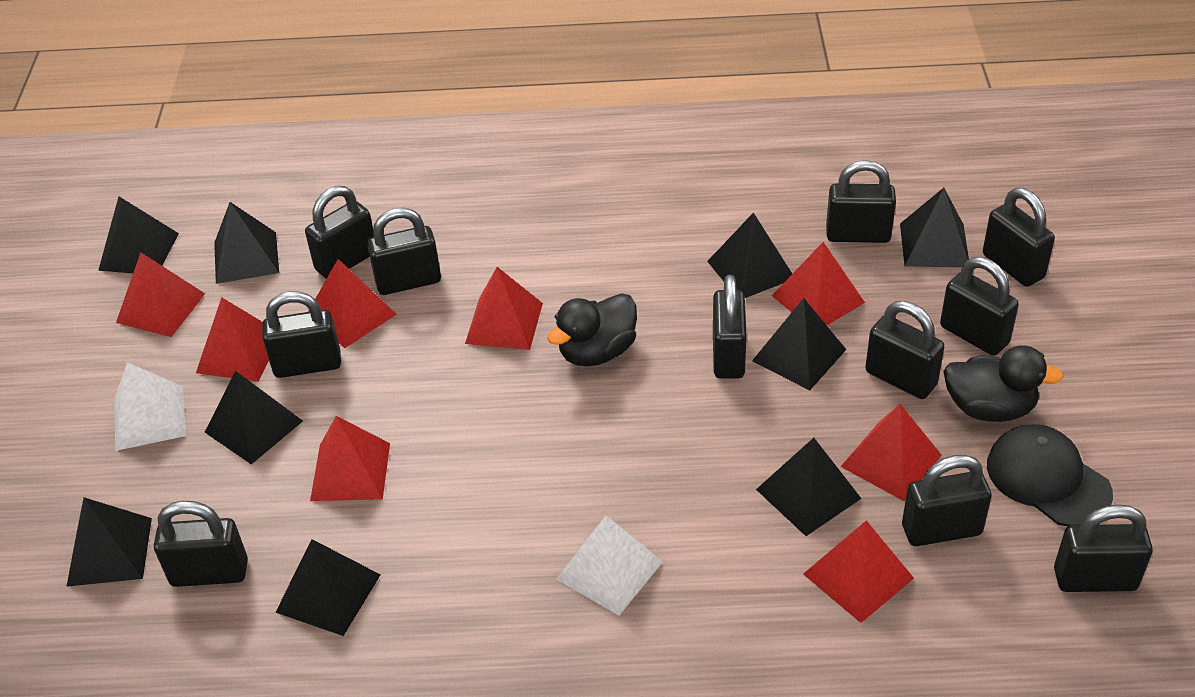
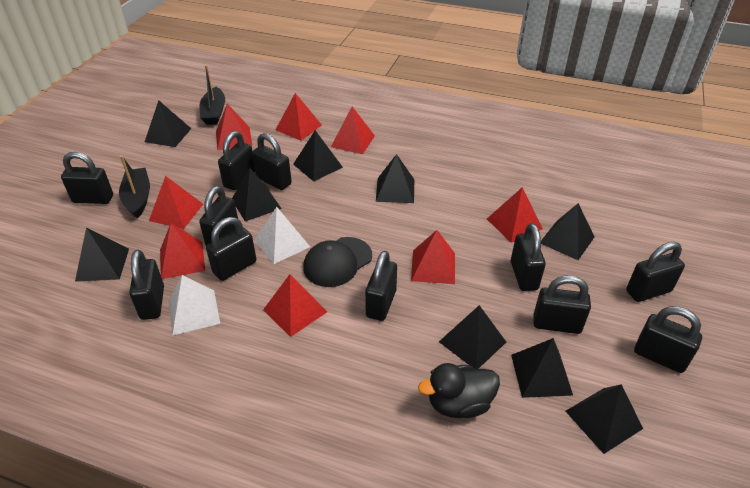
black boat: 0 -> 2
black duck: 2 -> 1

